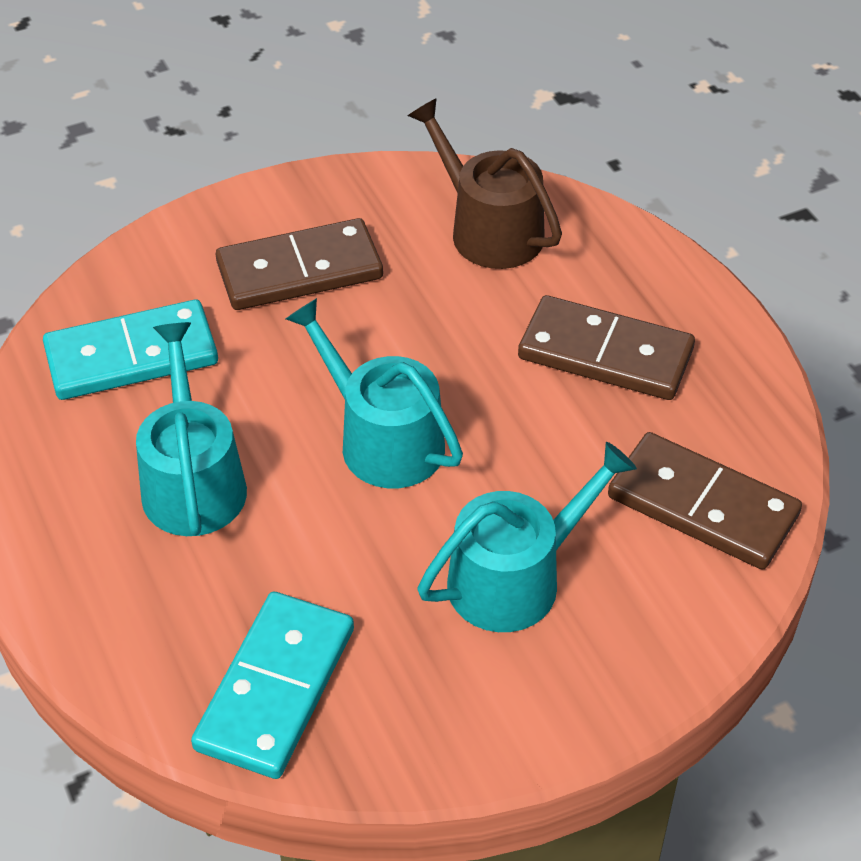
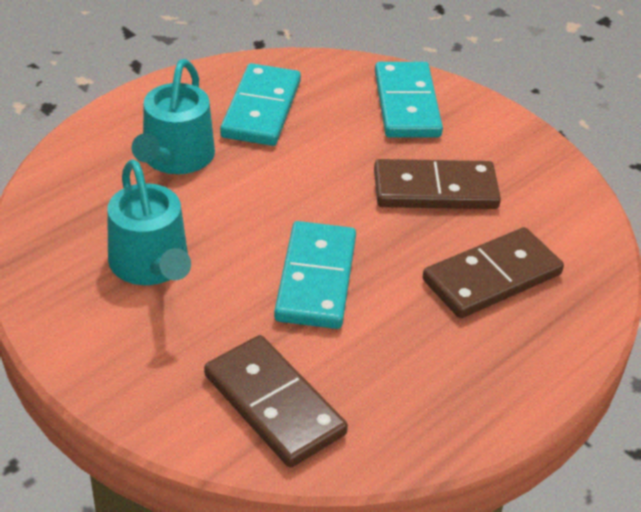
brown watering can: 1 -> 0
turquoise domino: 2 -> 3
turquoise watering can: 3 -> 2

